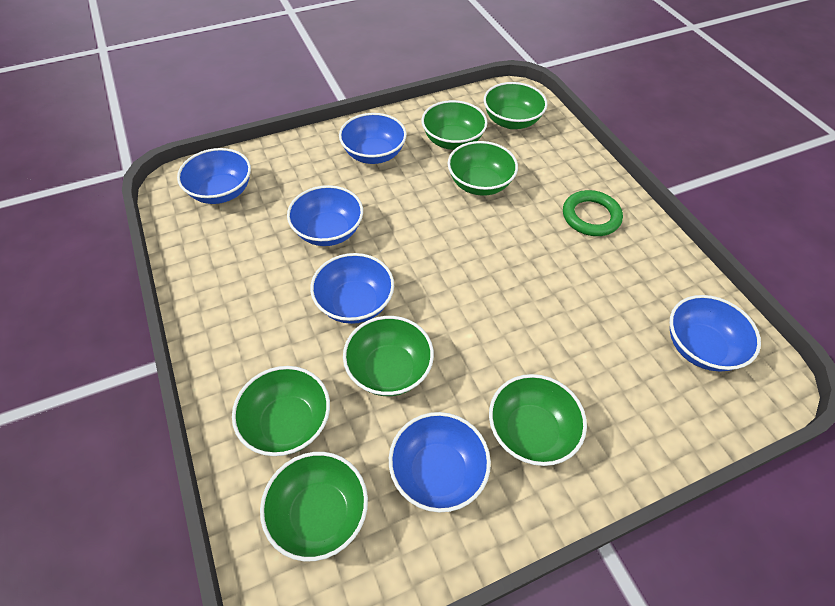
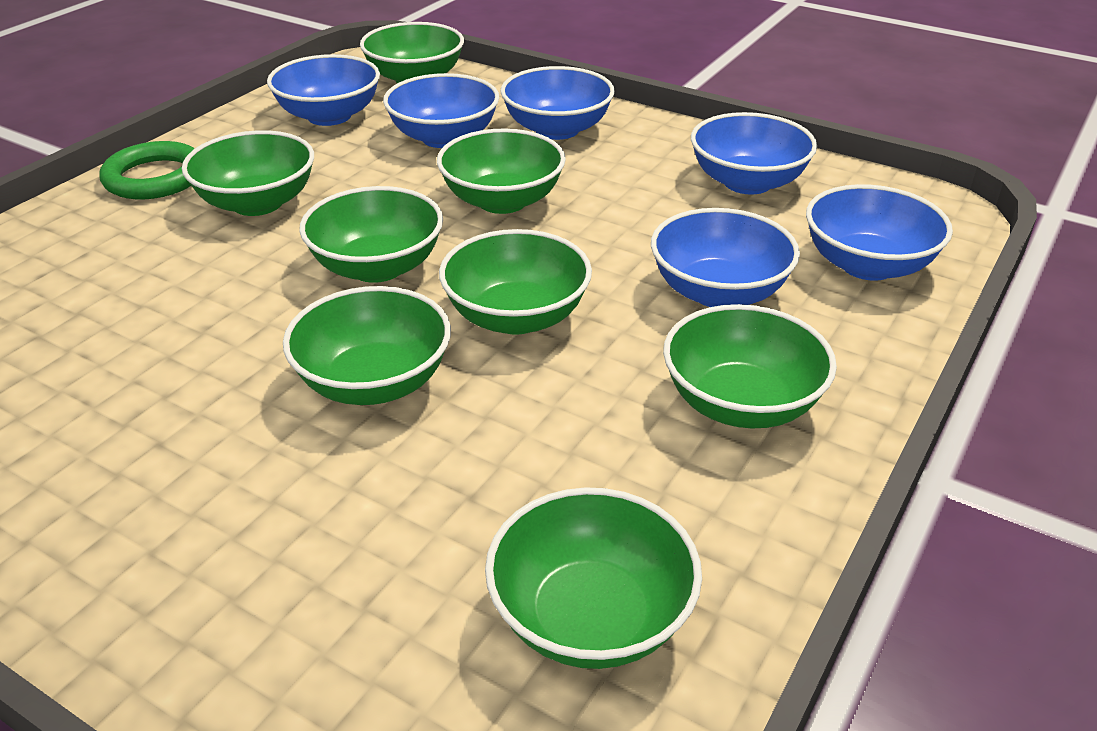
green bowl: 7 -> 8

